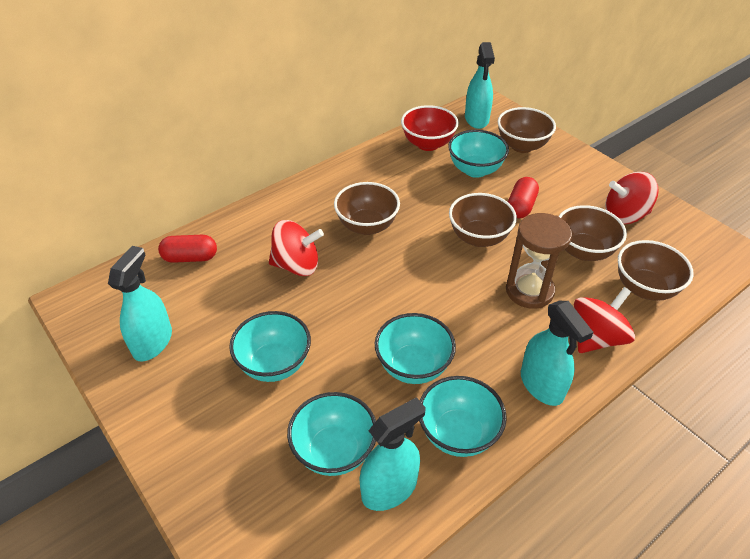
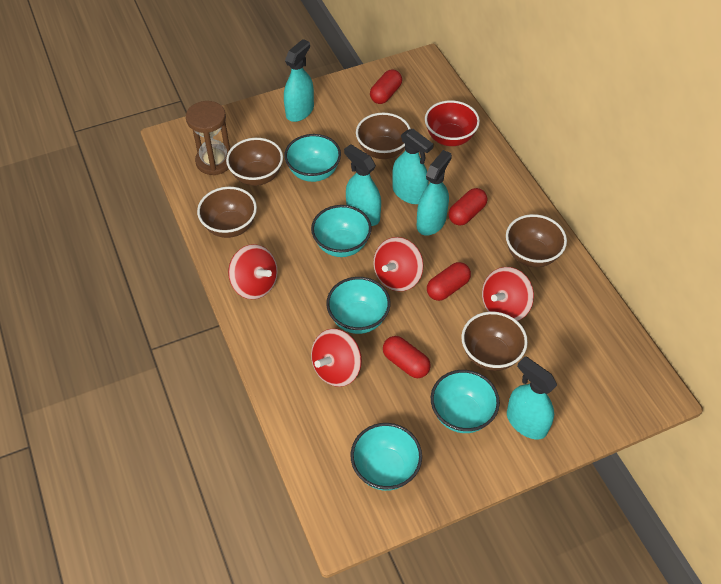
red capsule: 2 -> 4
red spinning top: 3 -> 4
turquoise spray bottle: 4 -> 5

